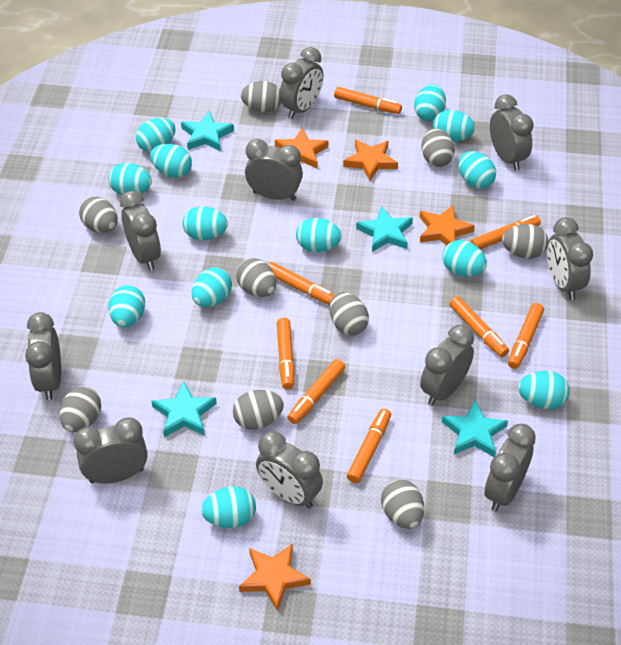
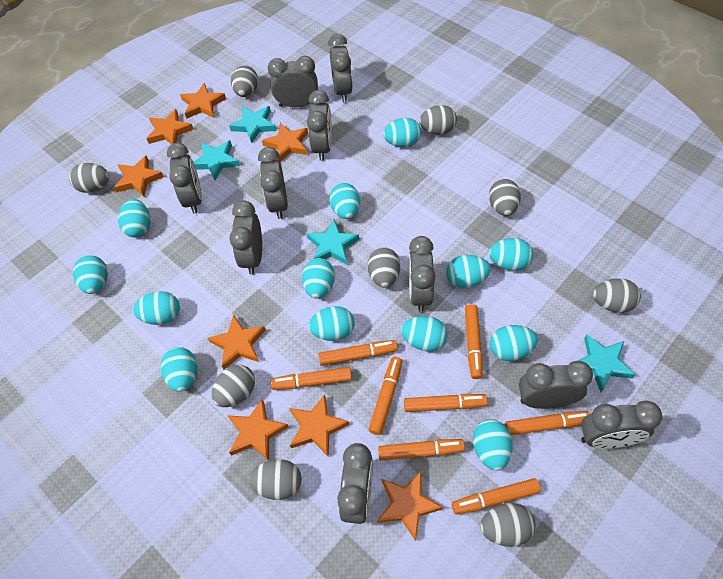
orange star: 4 -> 8

